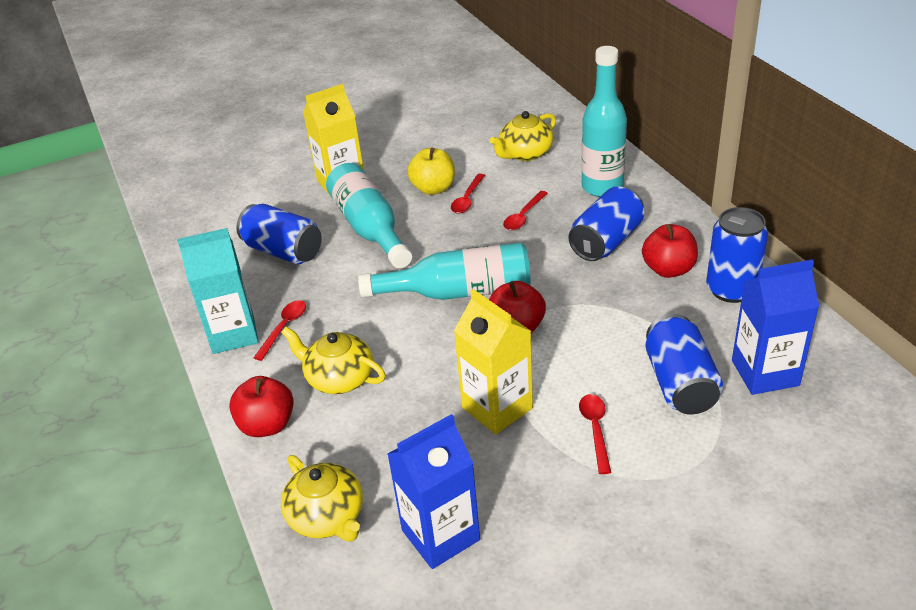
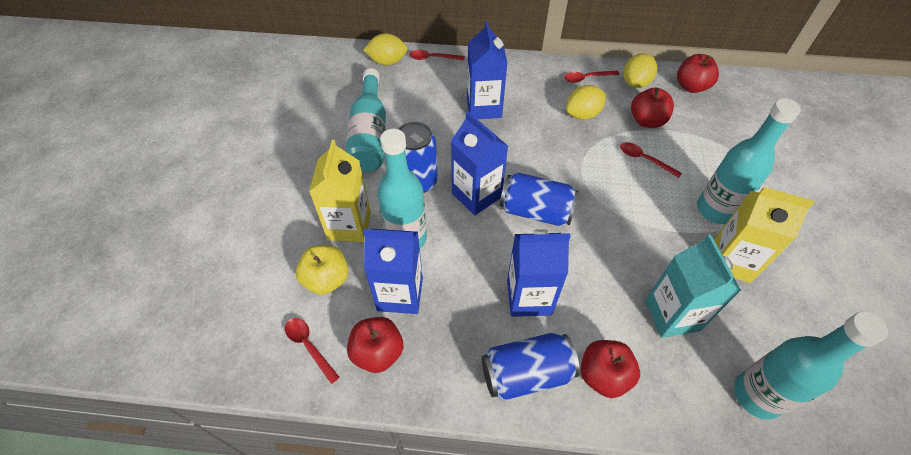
blue can: 4 -> 3
blue carton: 2 -> 4
red apple: 3 -> 4
turquoise bottle: 3 -> 4
yellow lemon: 0 -> 3
yellow teapot: 3 -> 0

